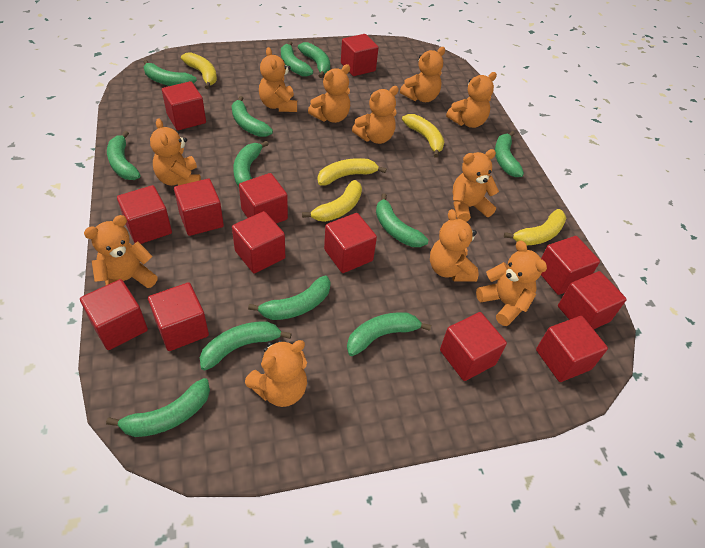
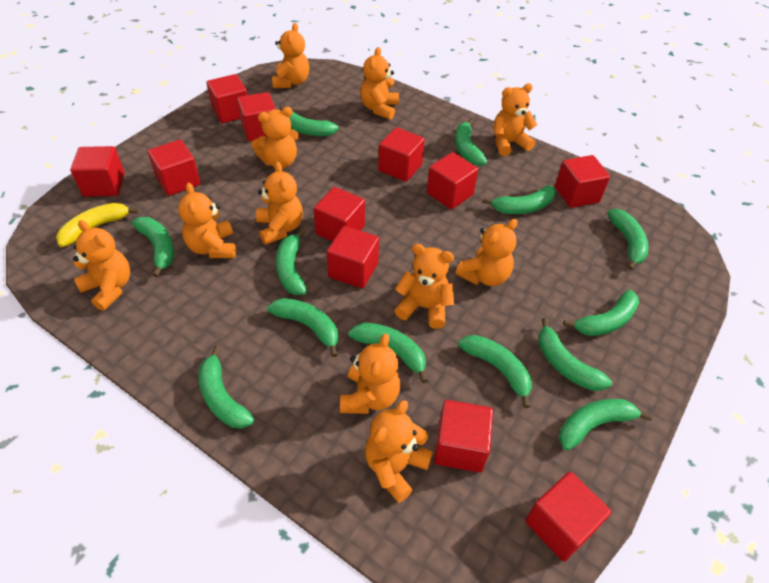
green banana: 12 -> 13
red cube: 13 -> 11
yellow banana: 5 -> 1

